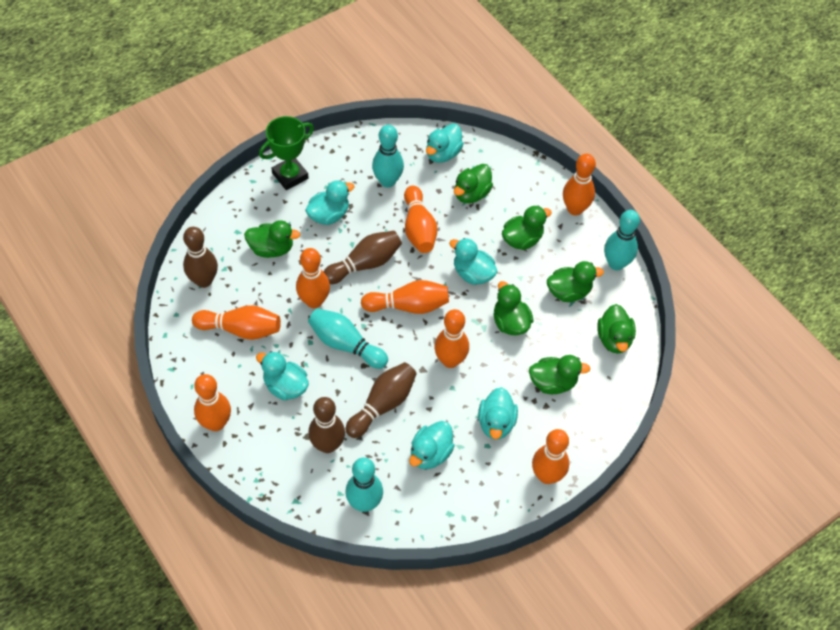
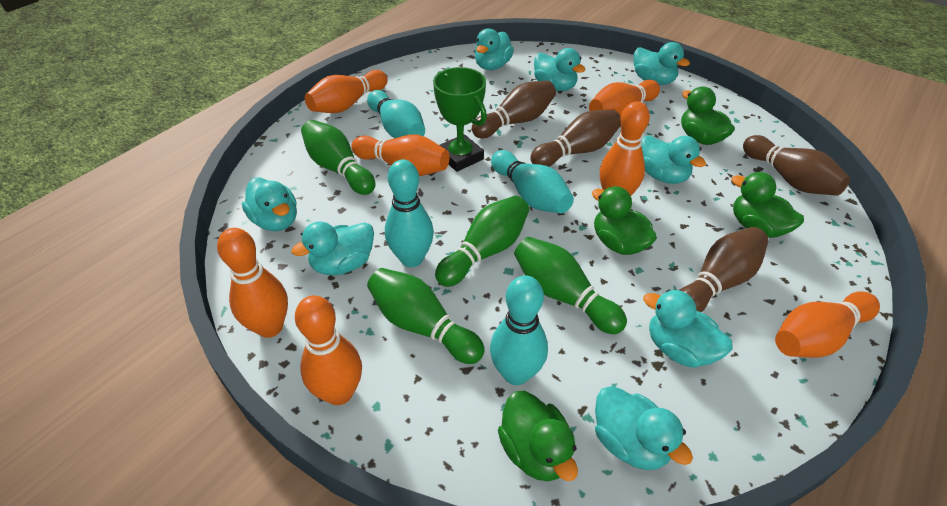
green bowling pin: 0 -> 4
green duck: 7 -> 4
orange bowling pin: 8 -> 7
turquoise duck: 6 -> 8

